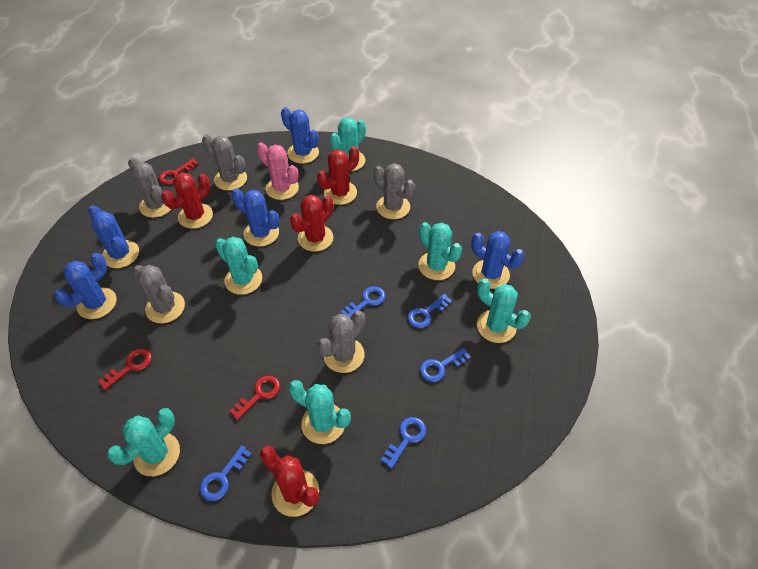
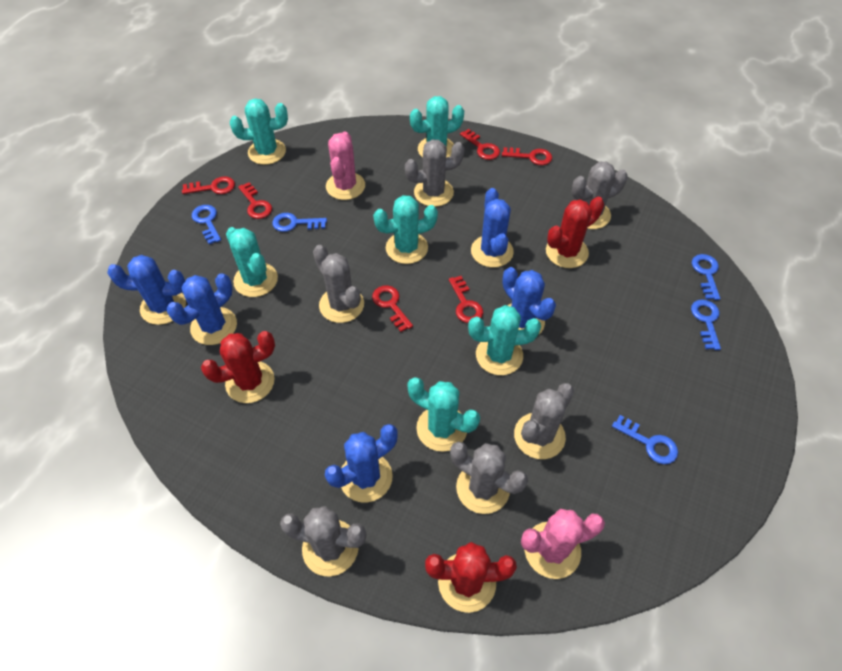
grey cactus: 5 -> 6
pink cactus: 1 -> 2
red cactus: 4 -> 3
red key: 3 -> 6

